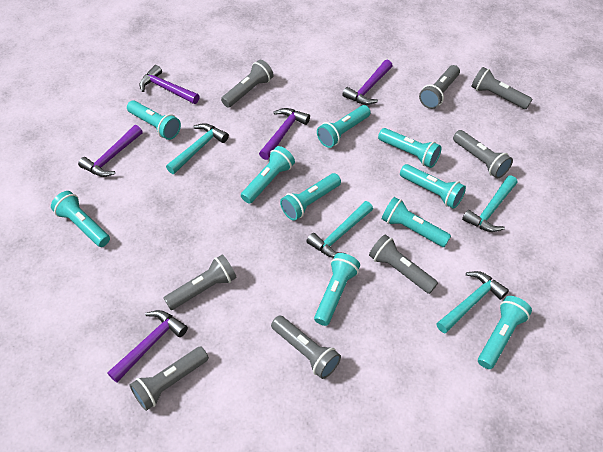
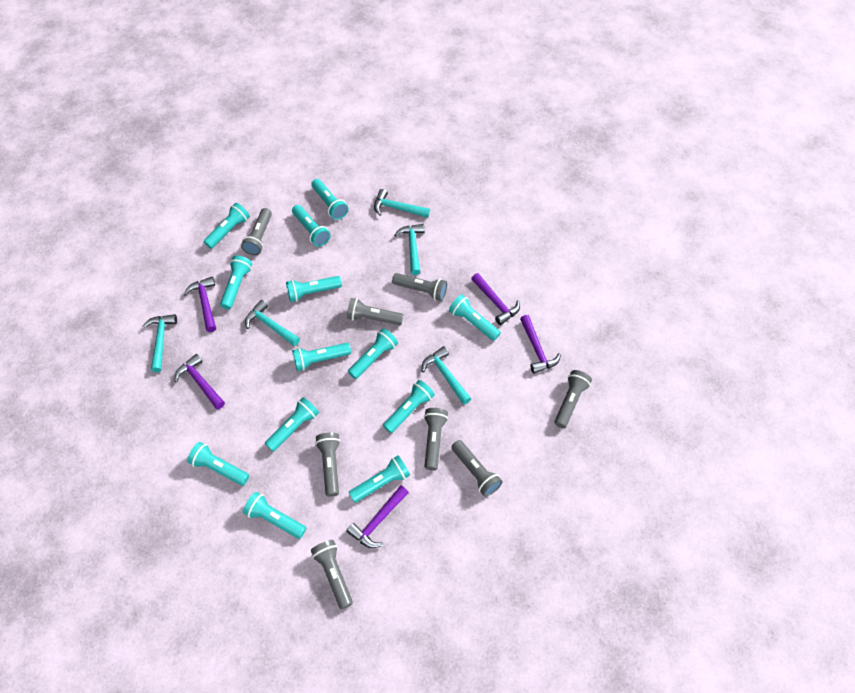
turquoise flashlight: 10 -> 13
turquoise hammer: 4 -> 5

